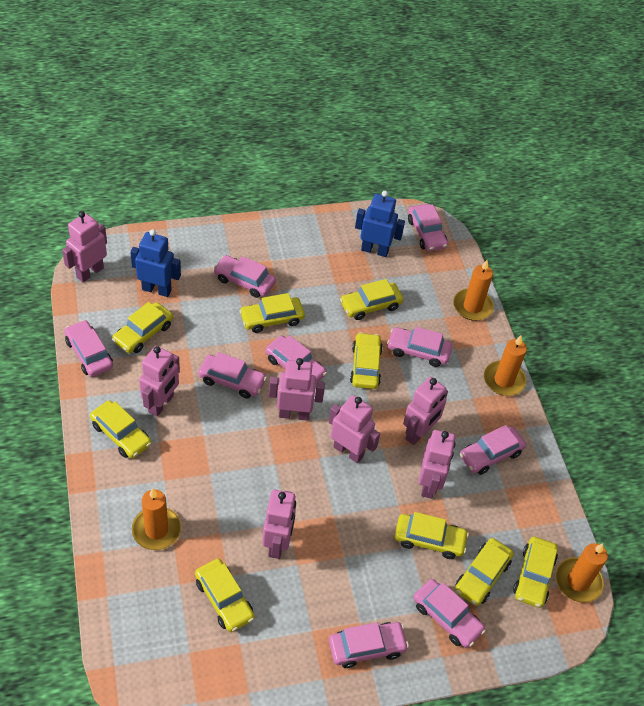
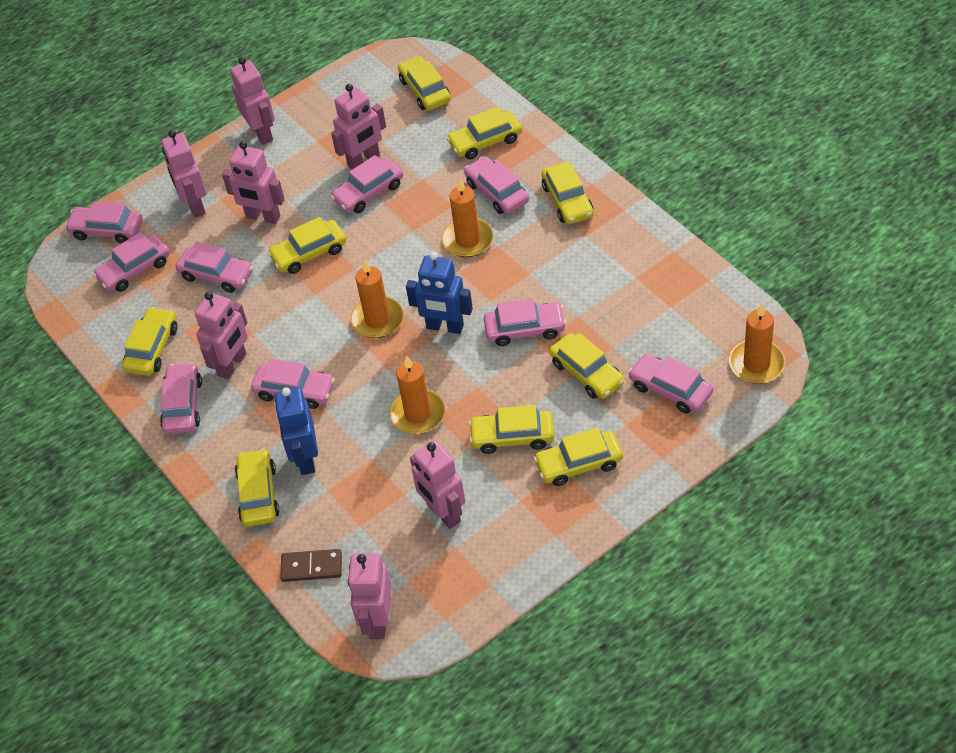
brown domino: 0 -> 1

